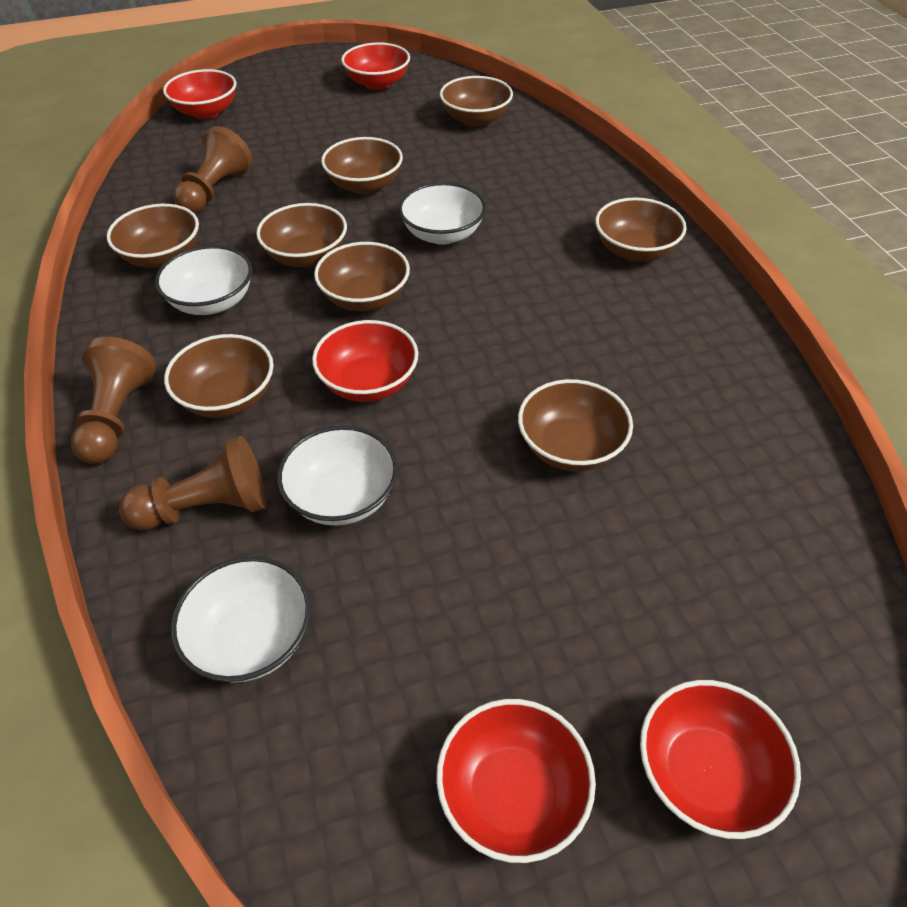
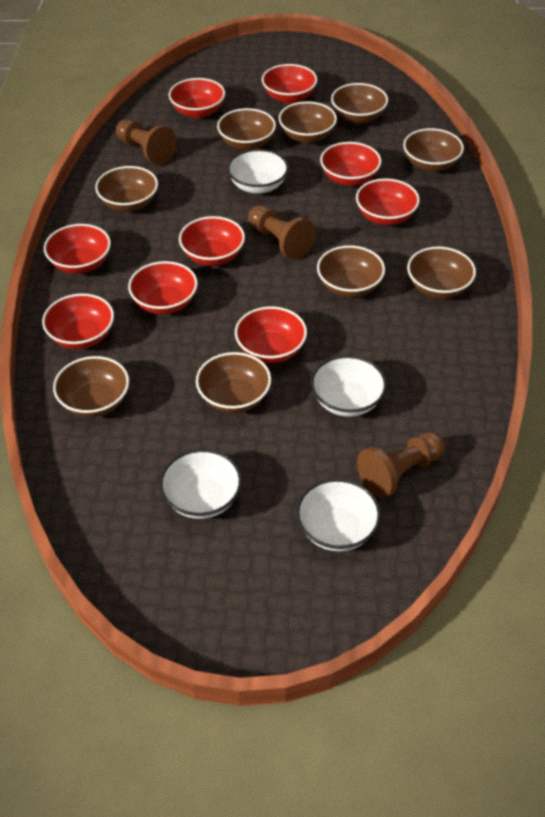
brown bowl: 8 -> 9
red bowl: 5 -> 9

